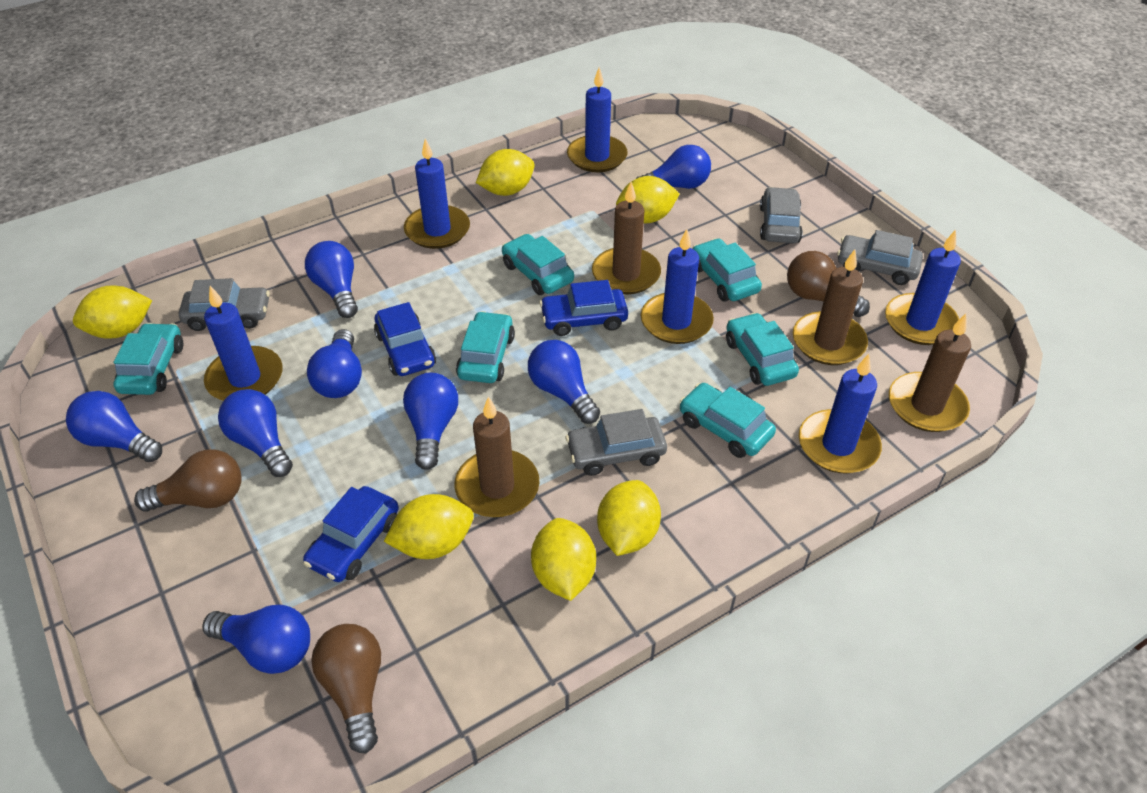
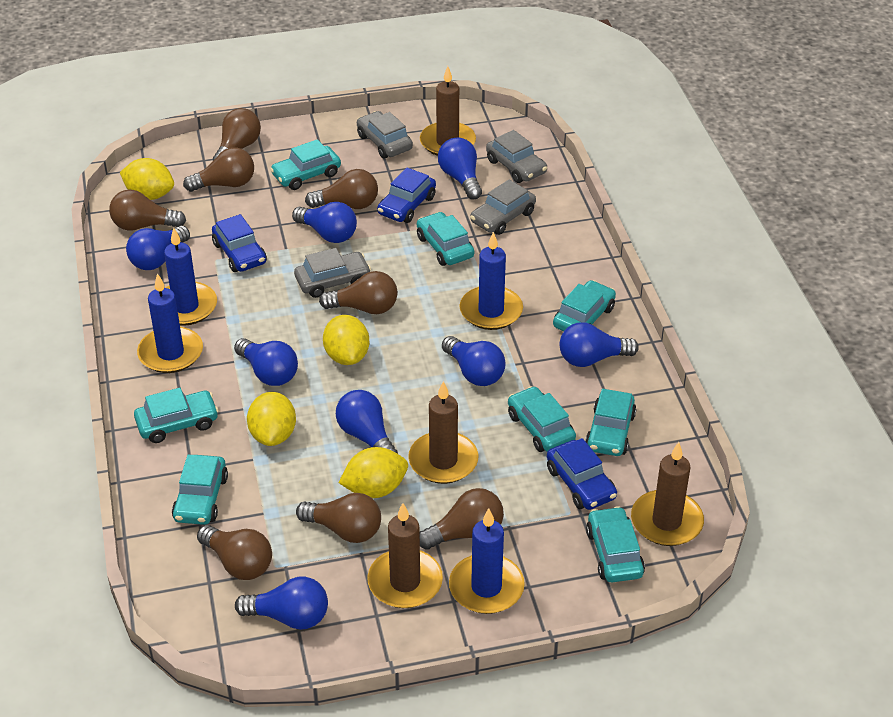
blue candle: 6 -> 4
brown light bulb: 3 -> 8
turquoise car: 6 -> 8
yellow lemon: 6 -> 4

